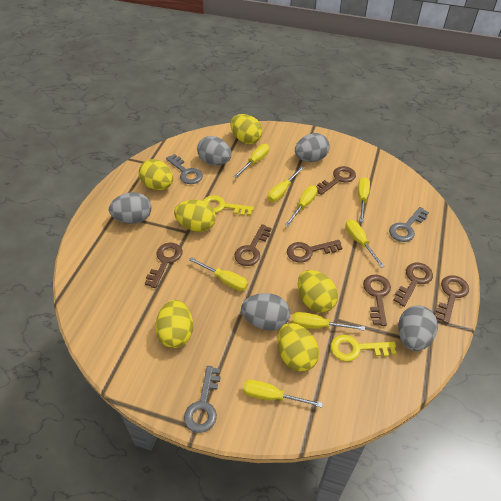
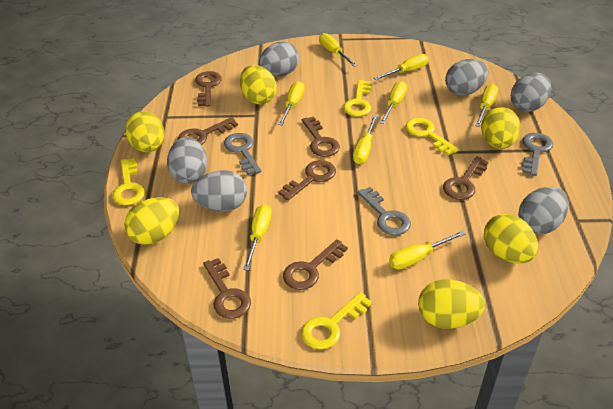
grey egg: 5 -> 6
yellow key: 2 -> 4

